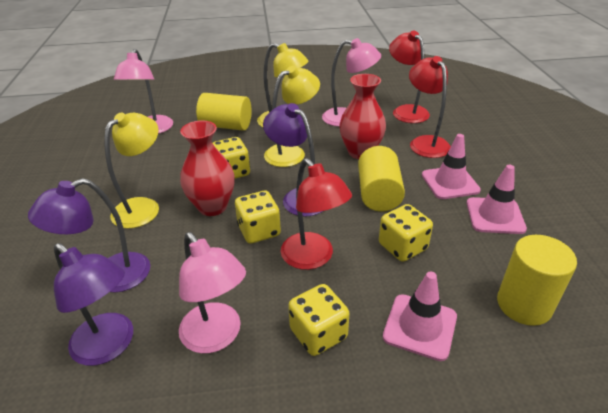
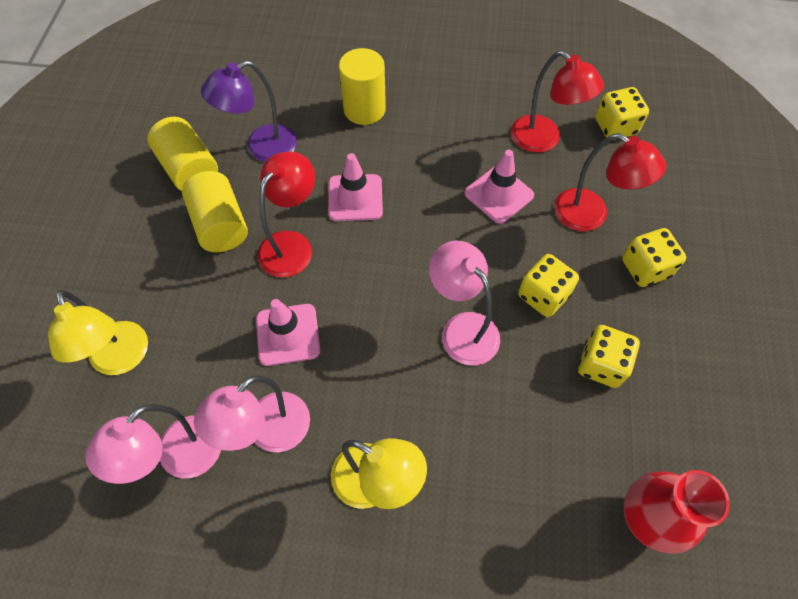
purple lamp: 3 -> 1
red vase: 2 -> 1
yellow lamp: 3 -> 2

